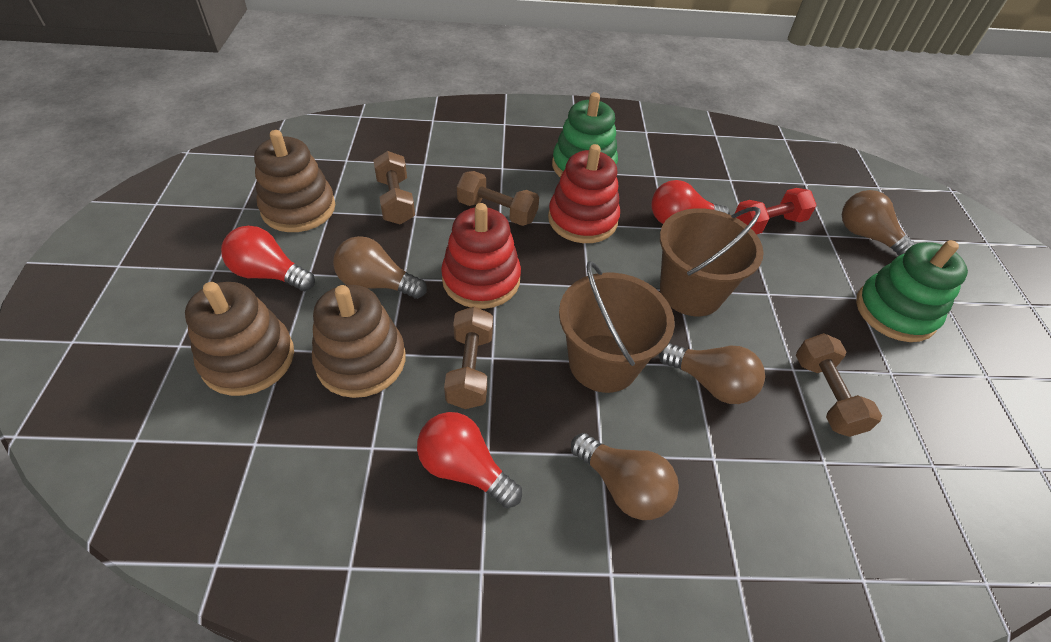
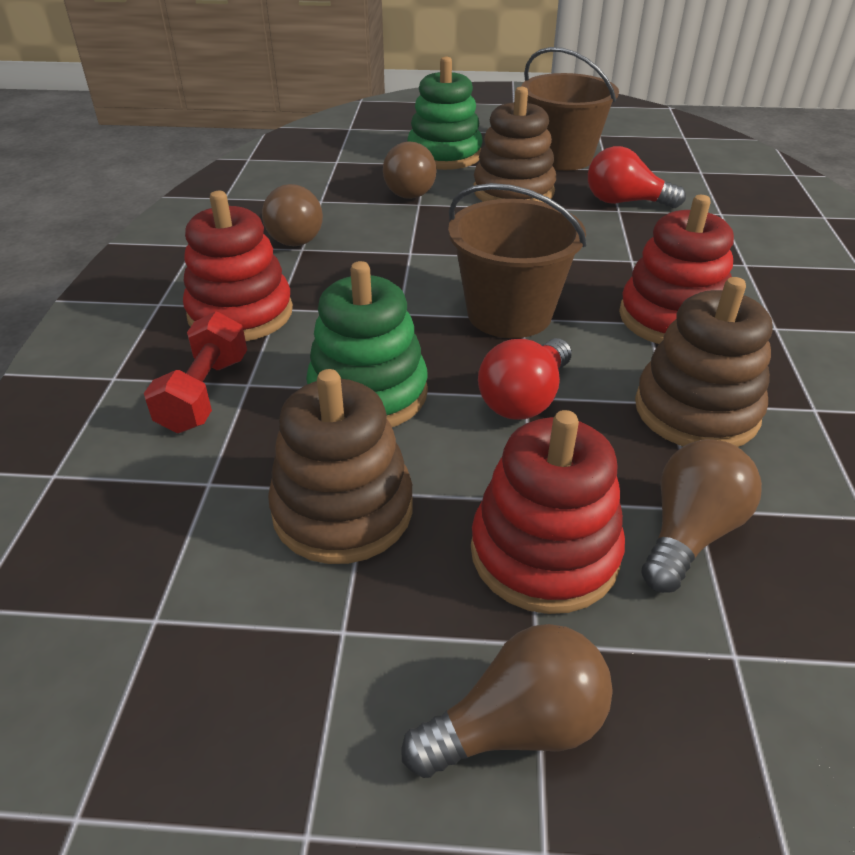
brown dumbbell: 4 -> 0
red light bulb: 3 -> 2
red stacking toy: 2 -> 3

